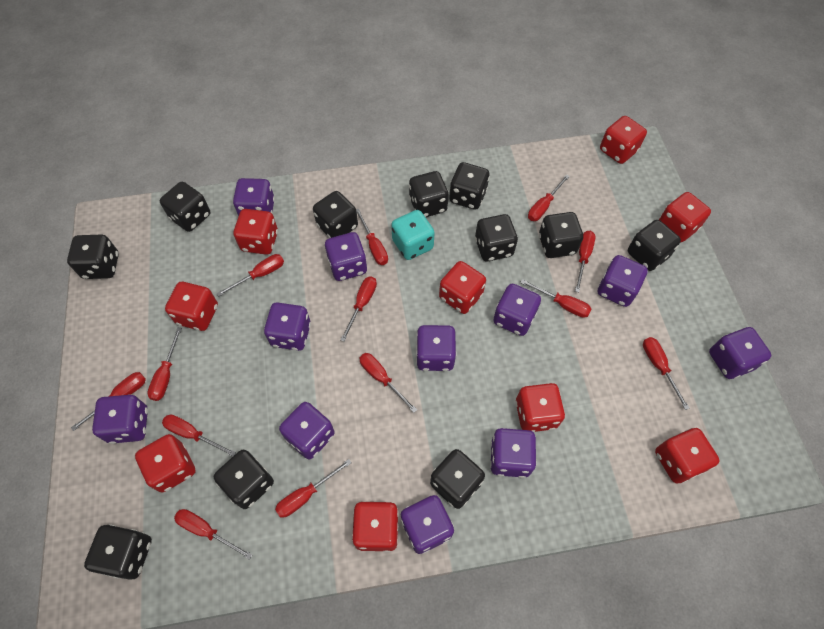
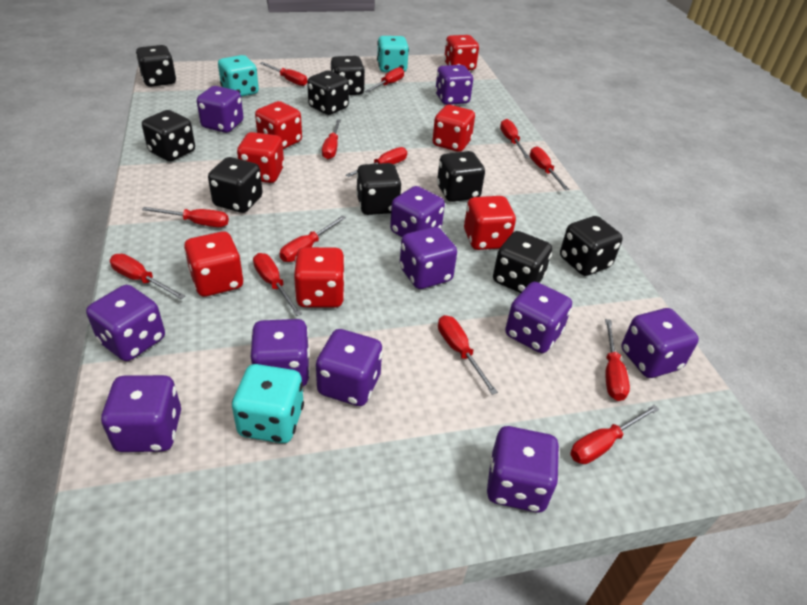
black dice: 11 -> 9
red dice: 9 -> 7
turquoise dice: 1 -> 3

